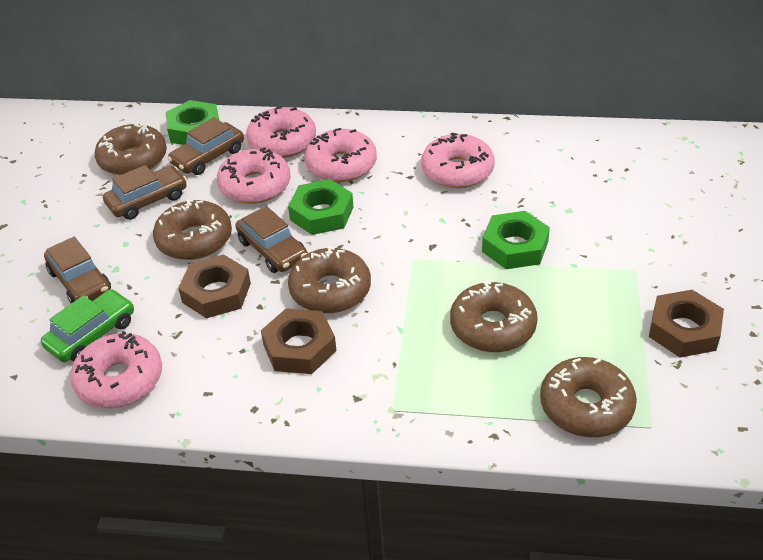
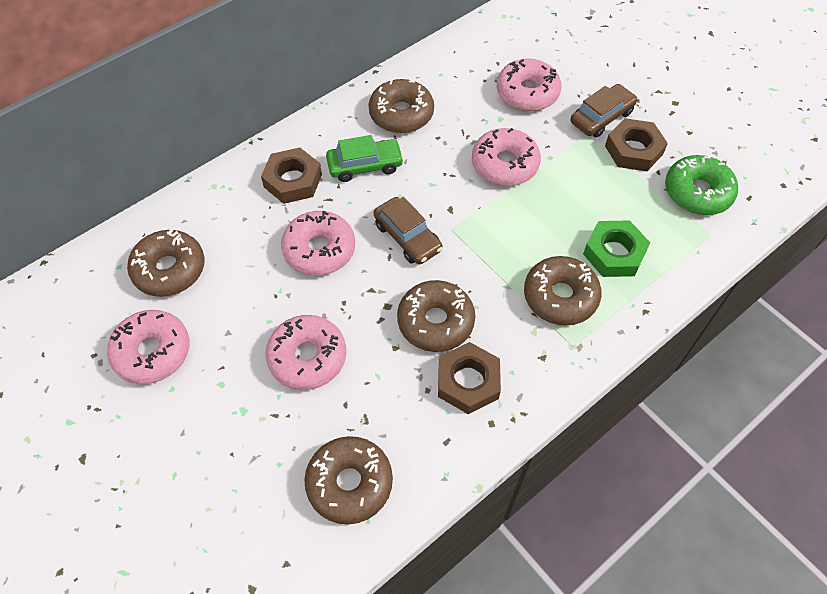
brown car: 4 -> 2
green donut: 0 -> 1
green nut: 3 -> 1

